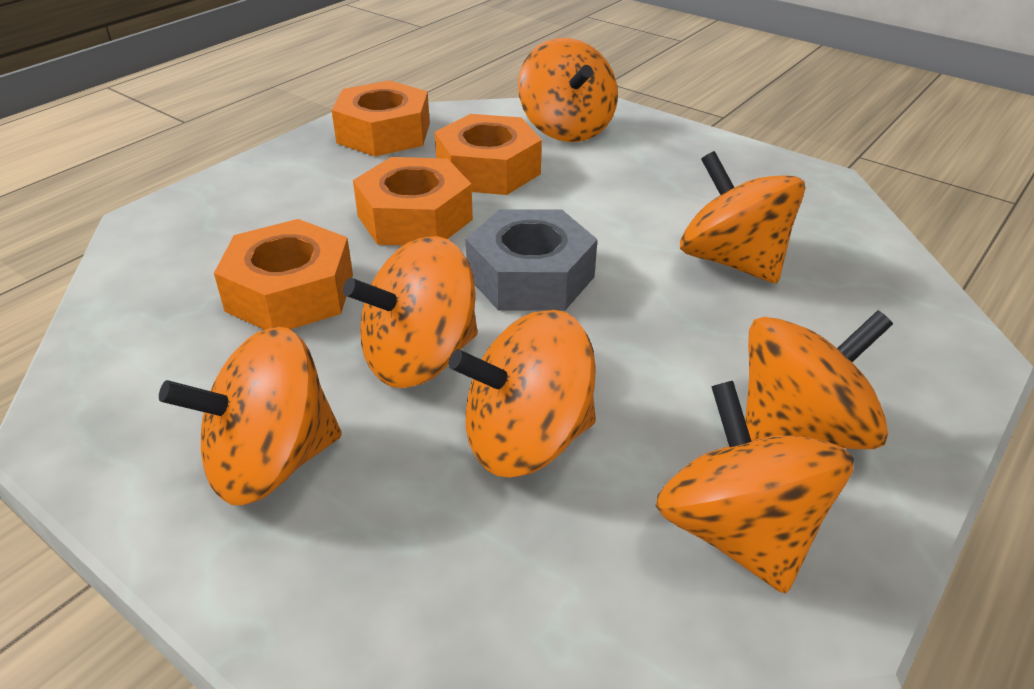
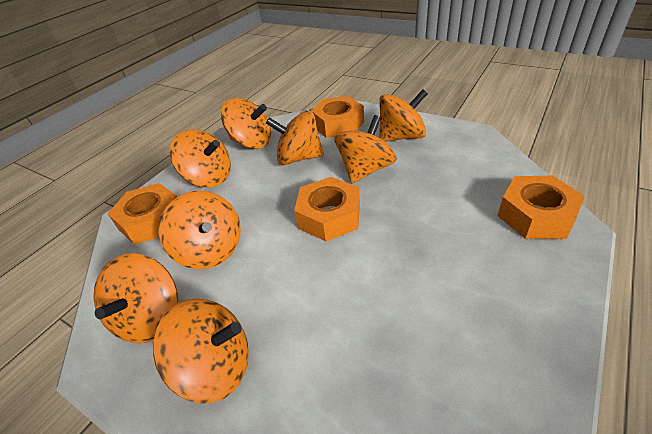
grey nut: 1 -> 0
orange spinning top: 7 -> 8

